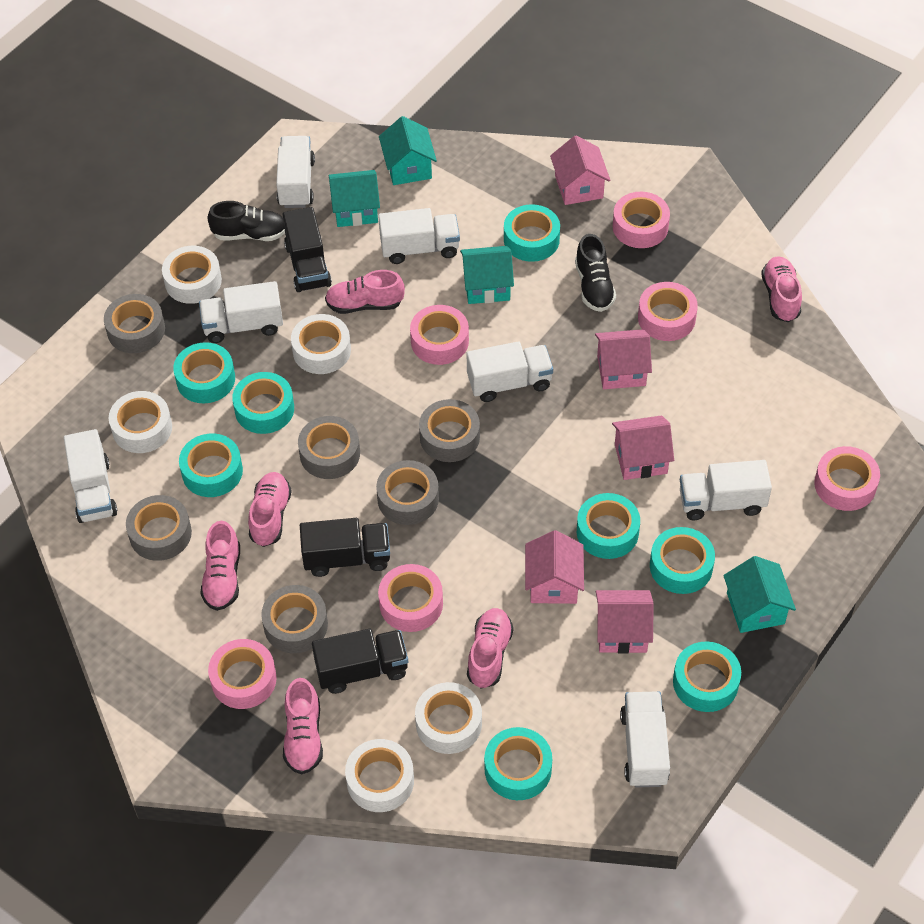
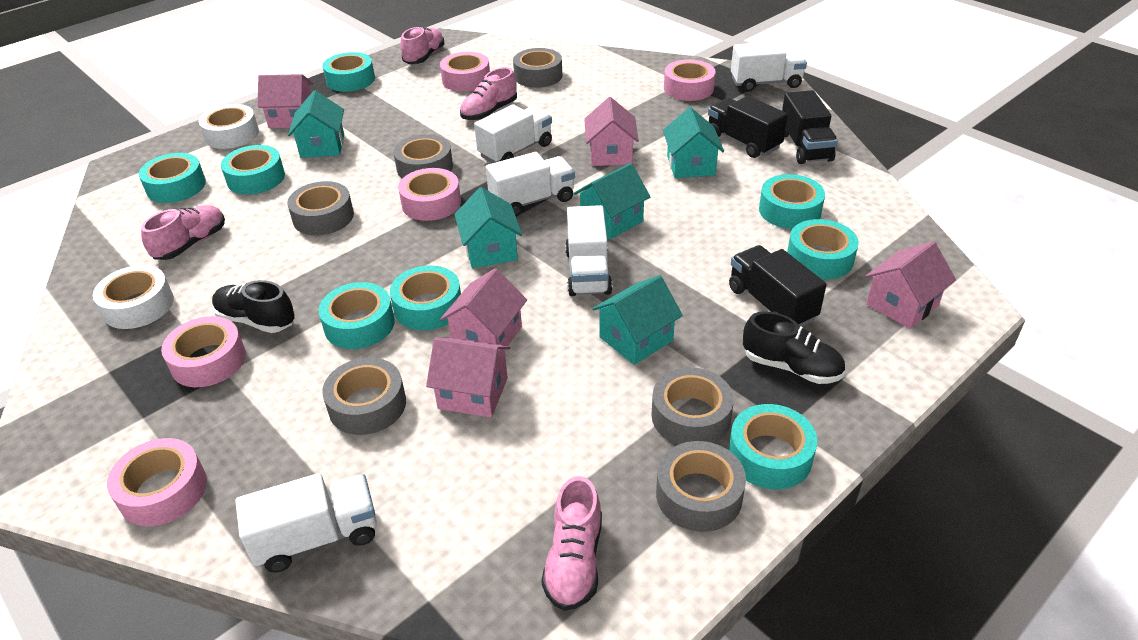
pink shoe: 6 -> 4
pink tape: 6 -> 5
turquoise house: 4 -> 5
white tape: 5 -> 2
white truck: 7 -> 5

